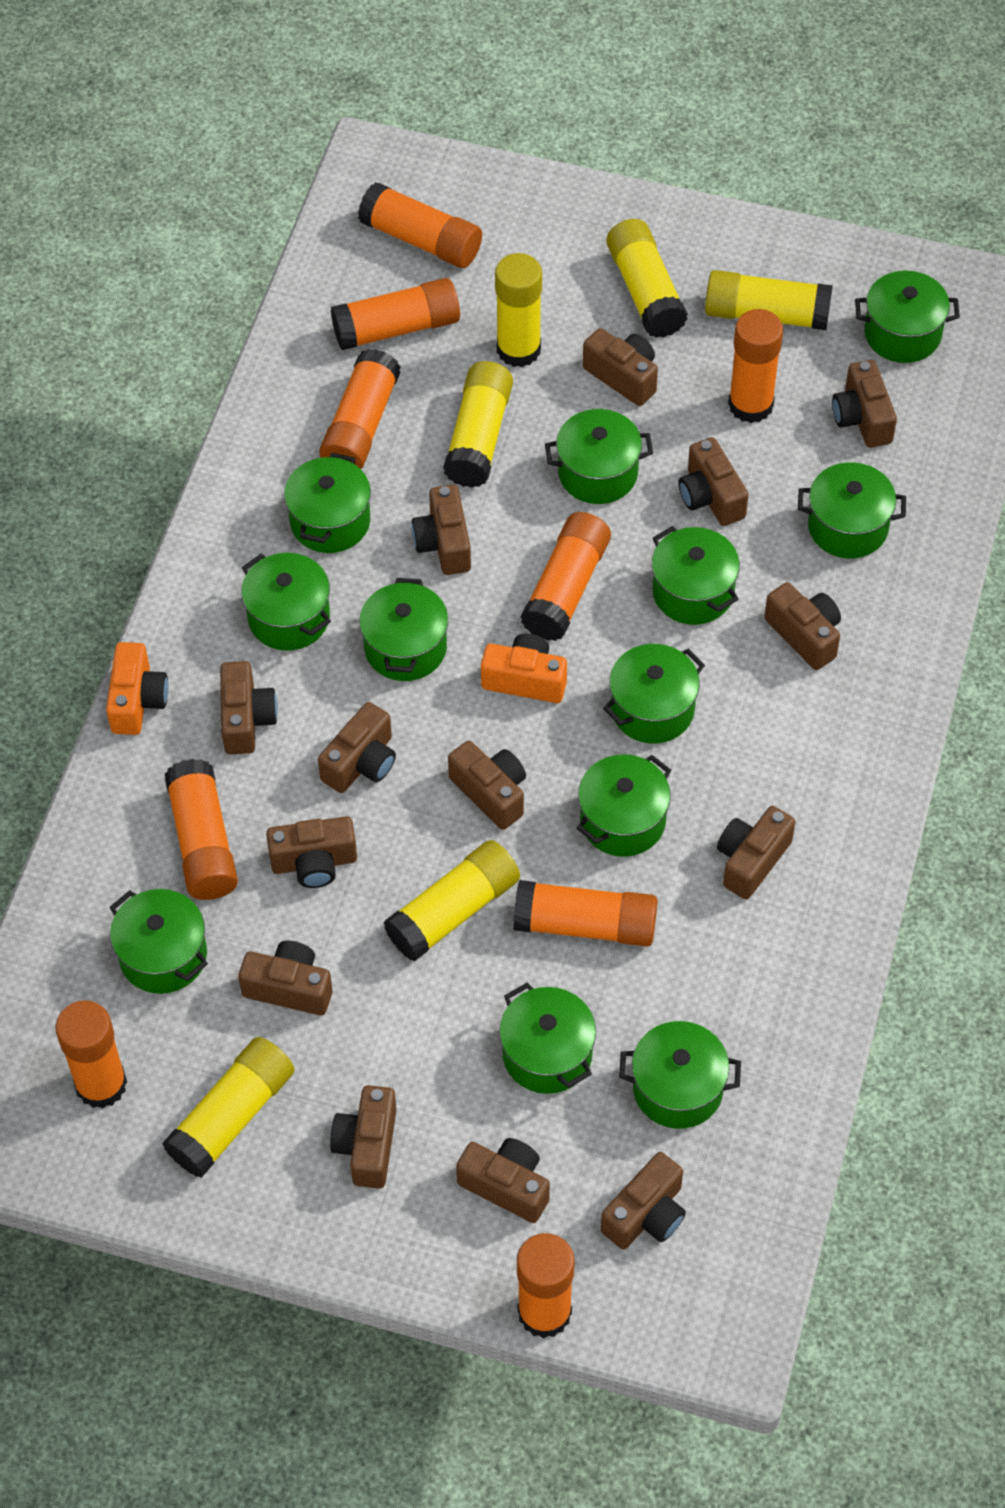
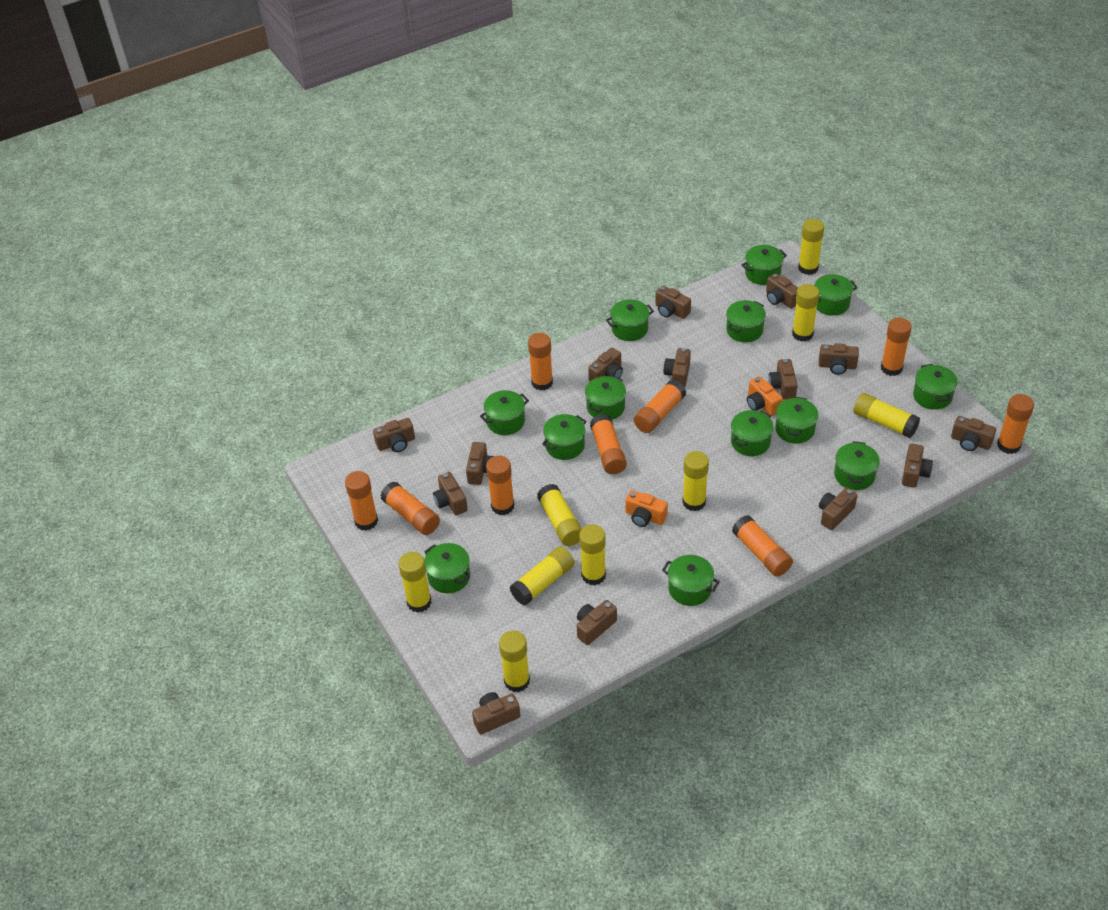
green pot: 12 -> 13
yellow glue stick: 6 -> 9

